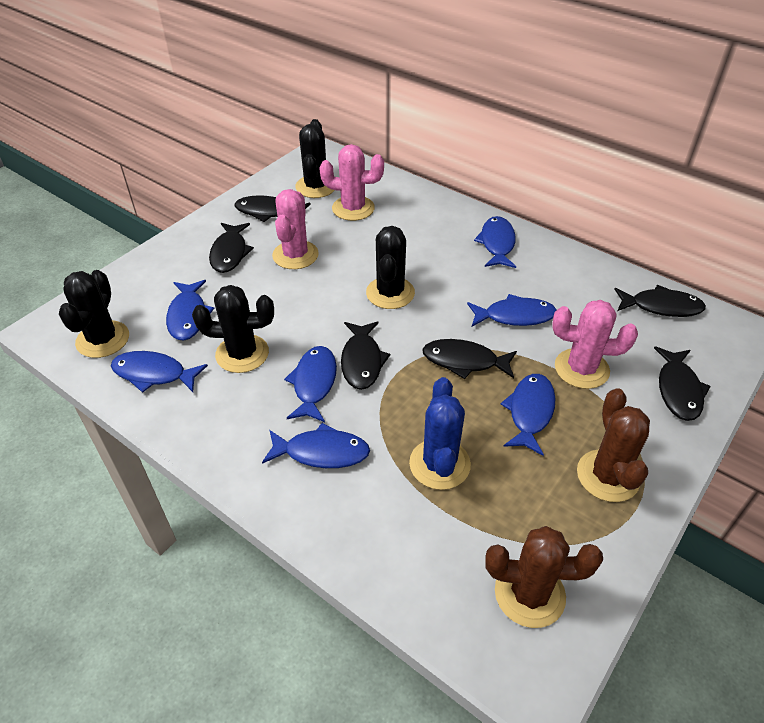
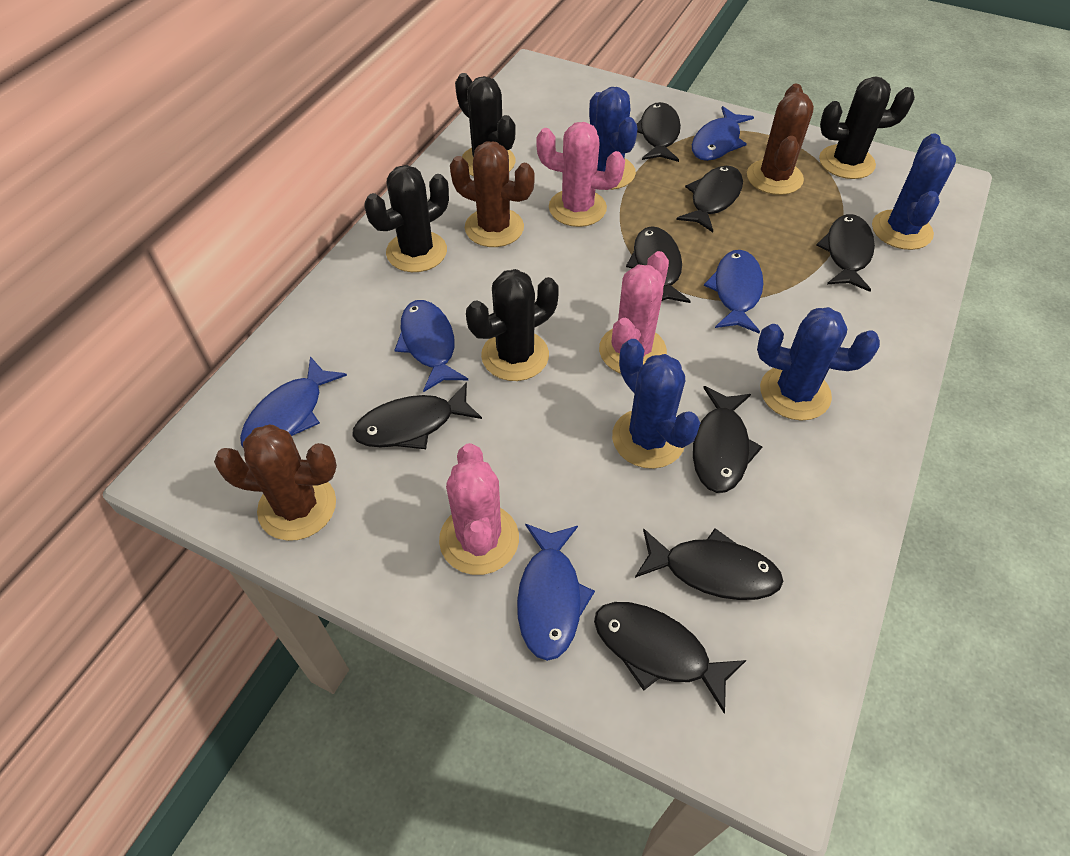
black fish: 6 -> 8
blue cactus: 1 -> 4
blue fish: 7 -> 5
brown cactus: 2 -> 3

